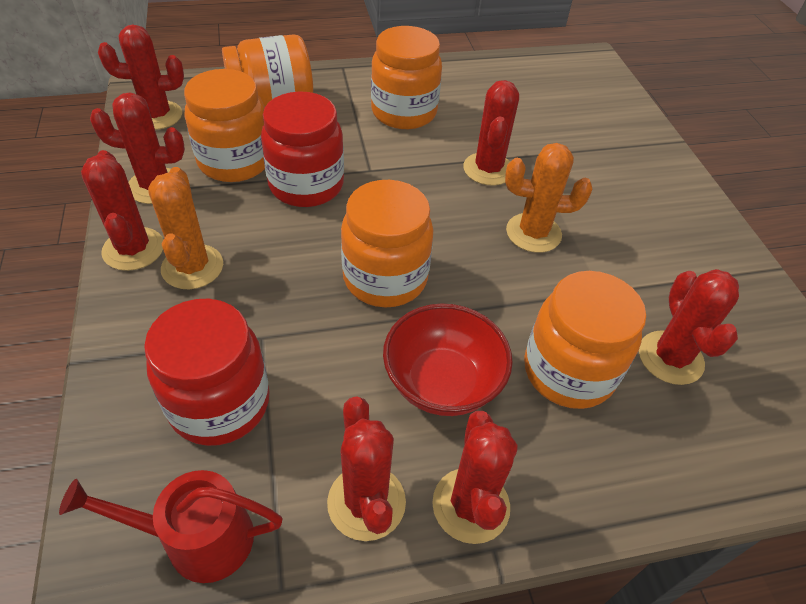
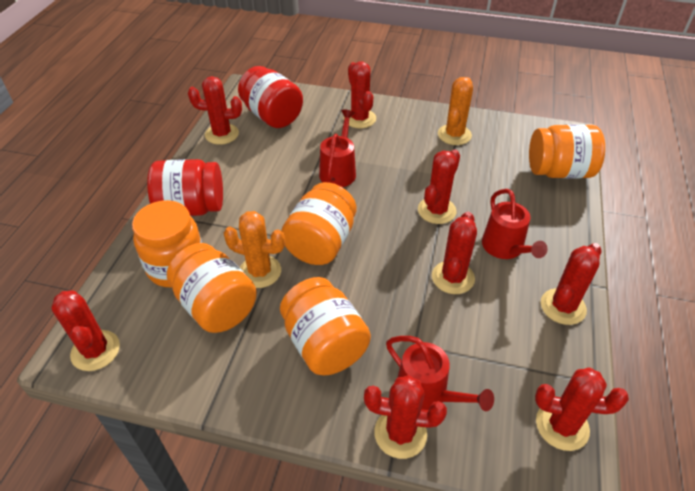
red bowl: 1 -> 0
red cactus: 7 -> 8
red watering can: 1 -> 3

